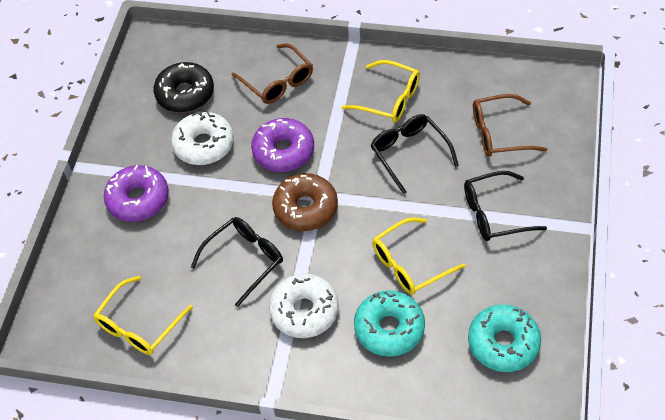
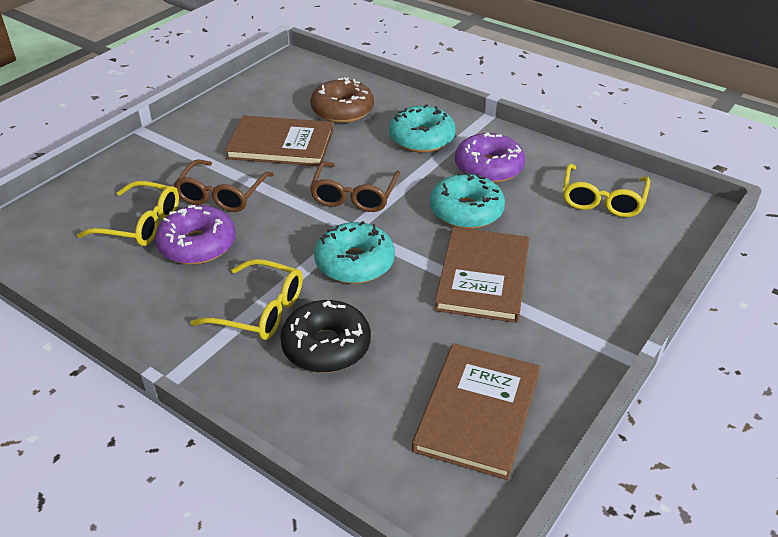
black glasses: 3 -> 0
brown book: 0 -> 3
turquoise donut: 2 -> 3
white donut: 2 -> 0

